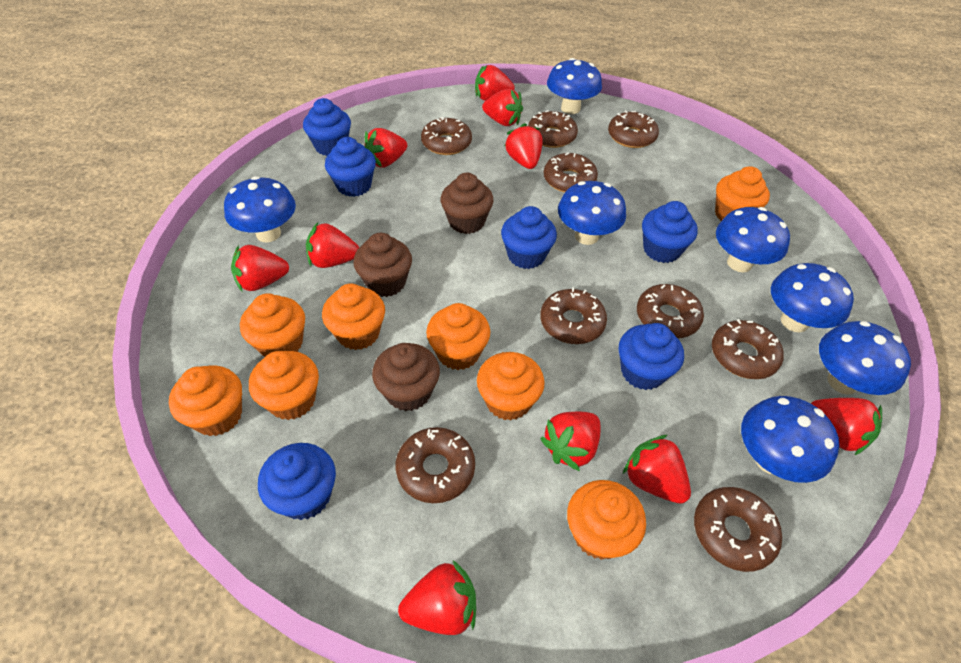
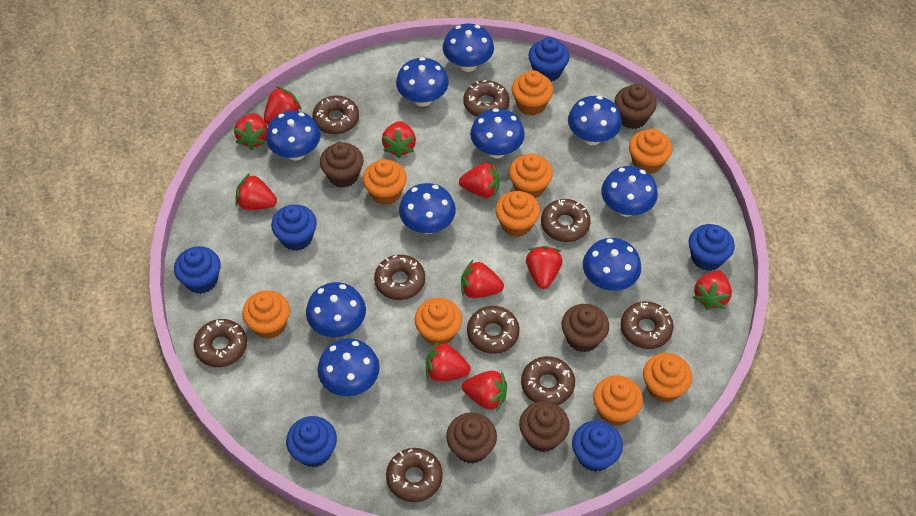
blue mushroom: 7 -> 10
brown cupcake: 3 -> 5
orange cupcake: 8 -> 9

